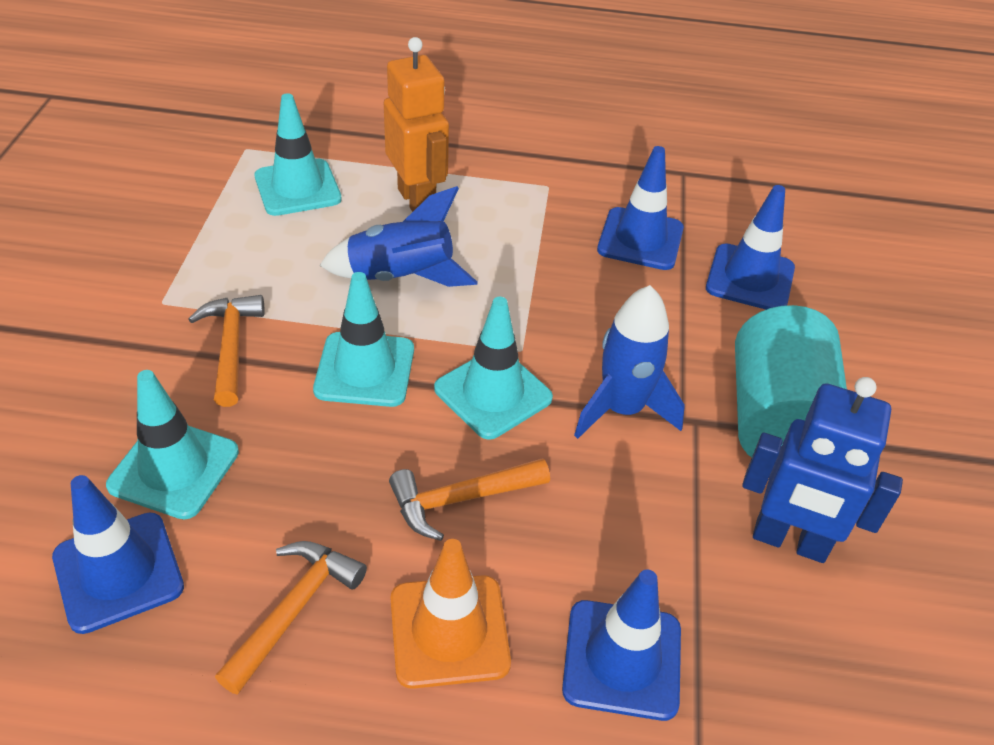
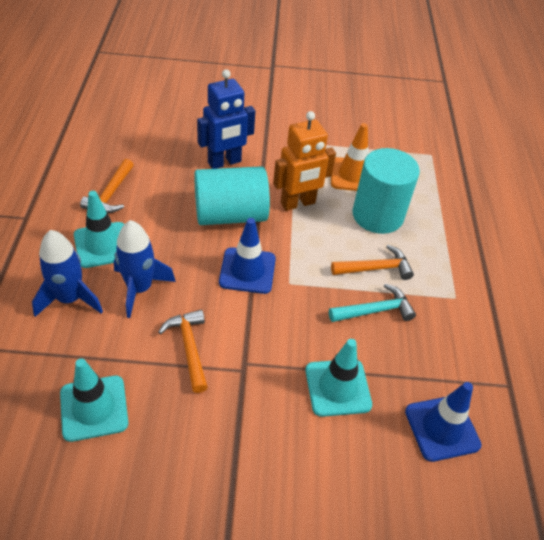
blue traffic cone: 4 -> 2
turquoise cylinder: 1 -> 2
turquoise hammer: 0 -> 1
turquoise traffic cone: 4 -> 3

